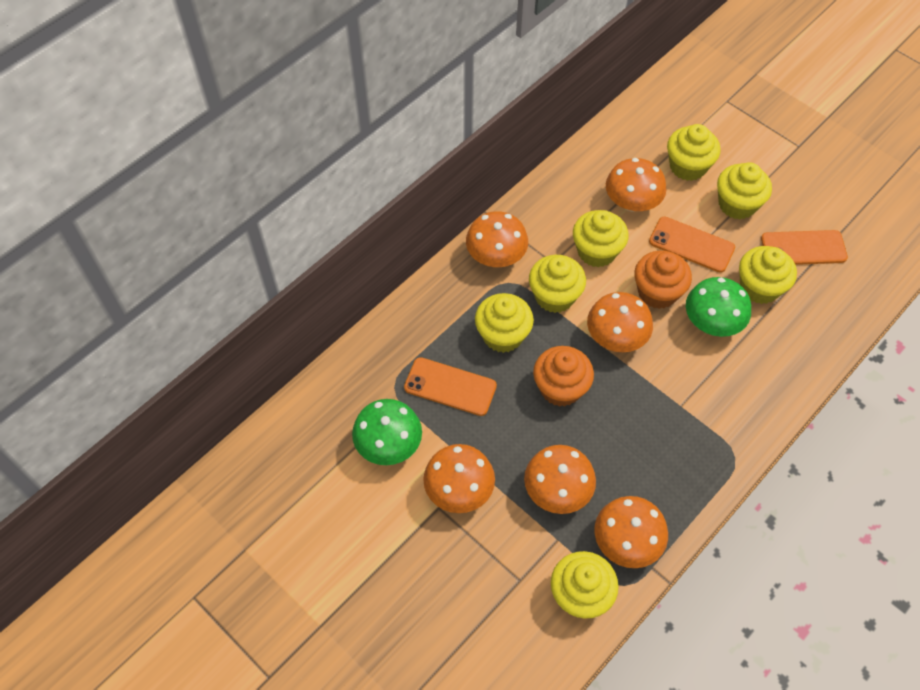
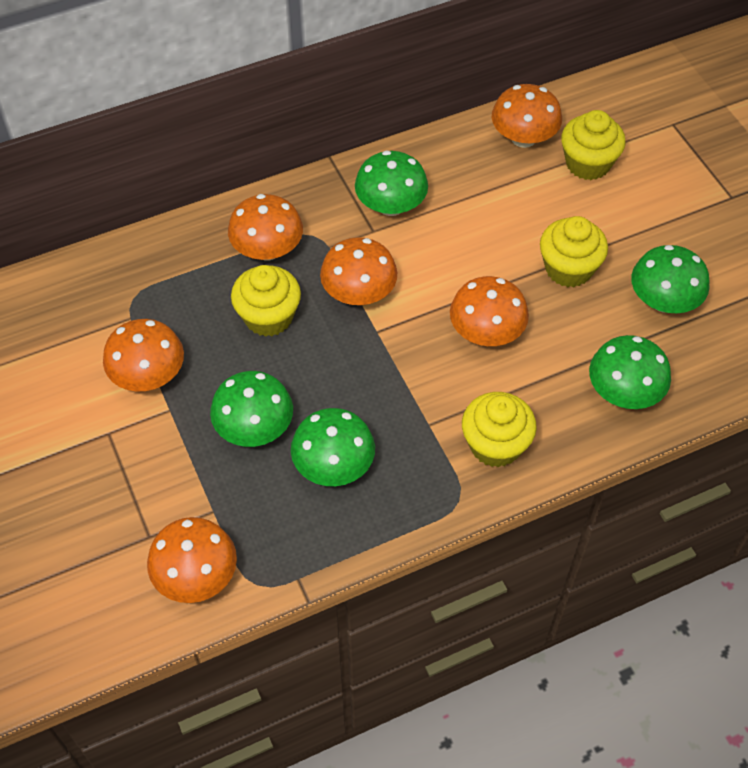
green mushroom: 2 -> 5
orange cupcake: 2 -> 0
orange phone: 3 -> 0
yellow cupcake: 7 -> 4

